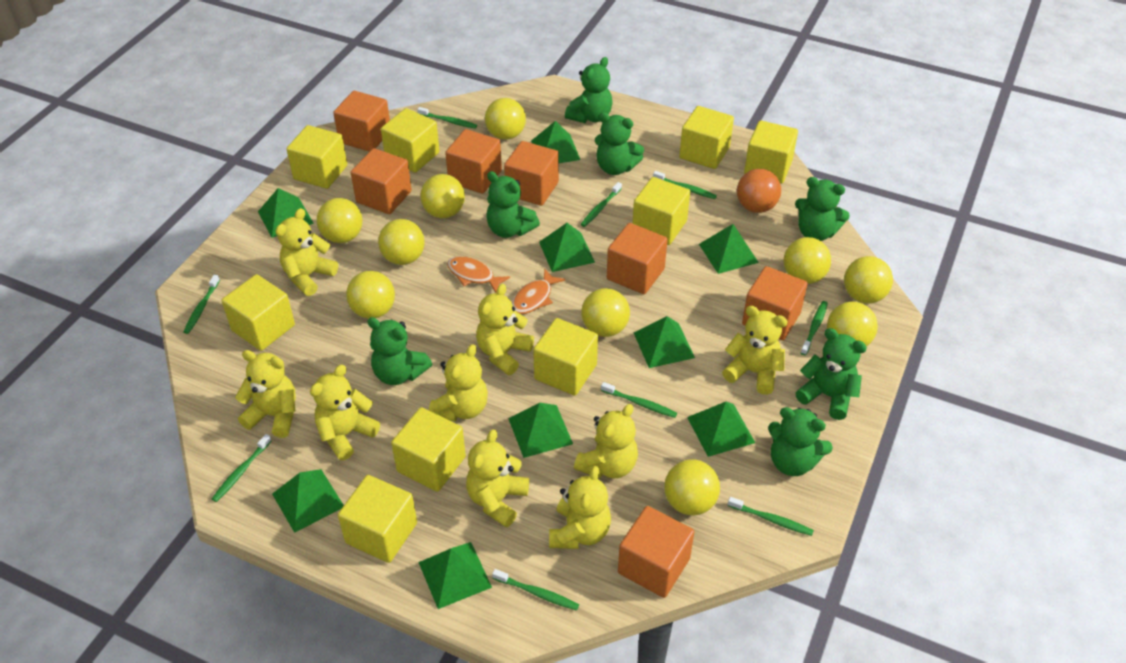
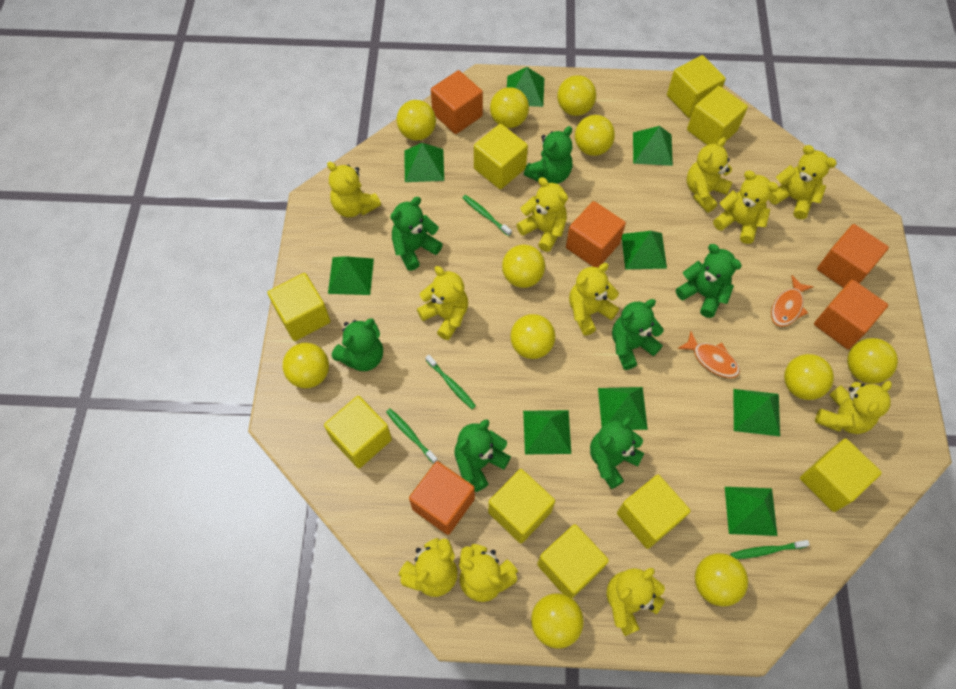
green toothbrush: 9 -> 4
orange ball: 1 -> 0
orange cube: 7 -> 5
yellow ball: 10 -> 11
yellow teddy bear: 9 -> 11

